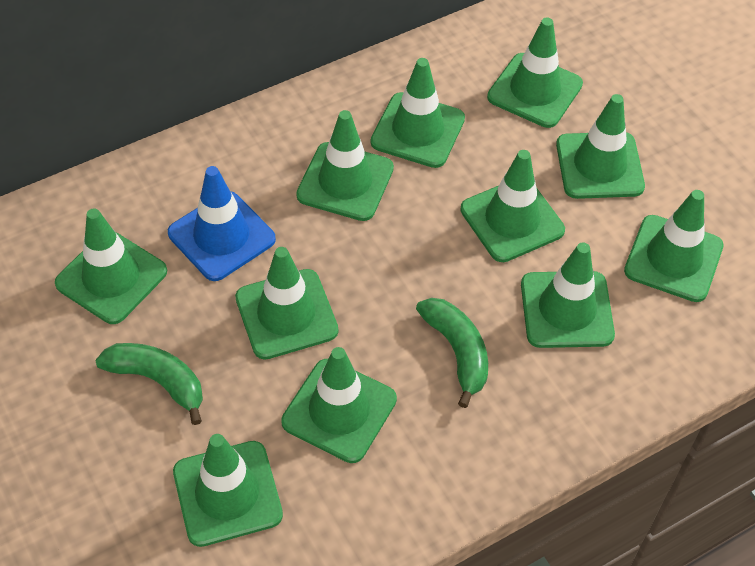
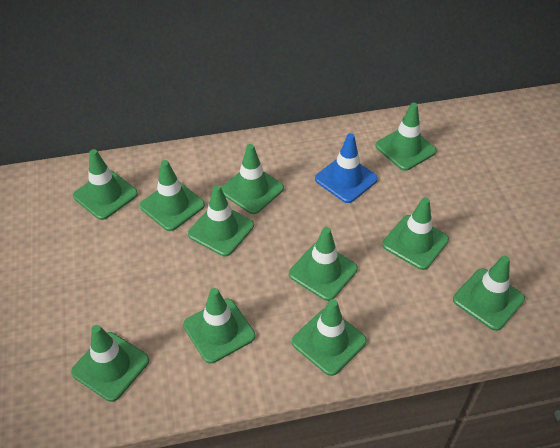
green banana: 2 -> 0

